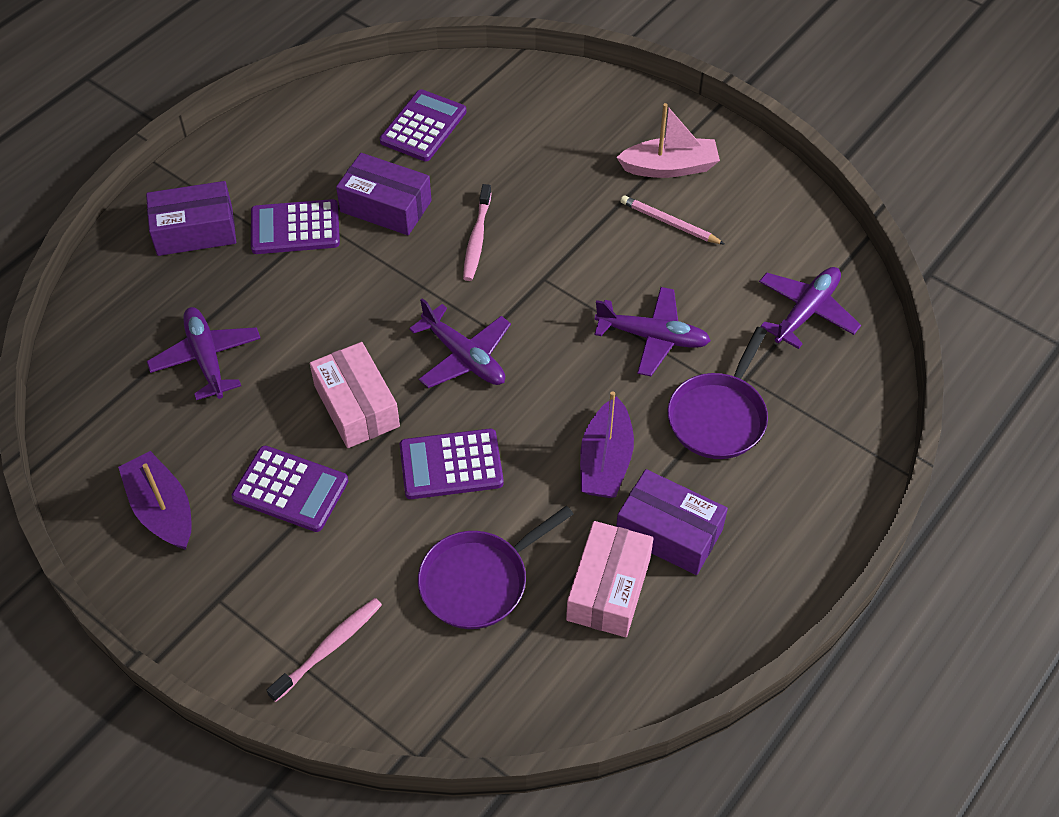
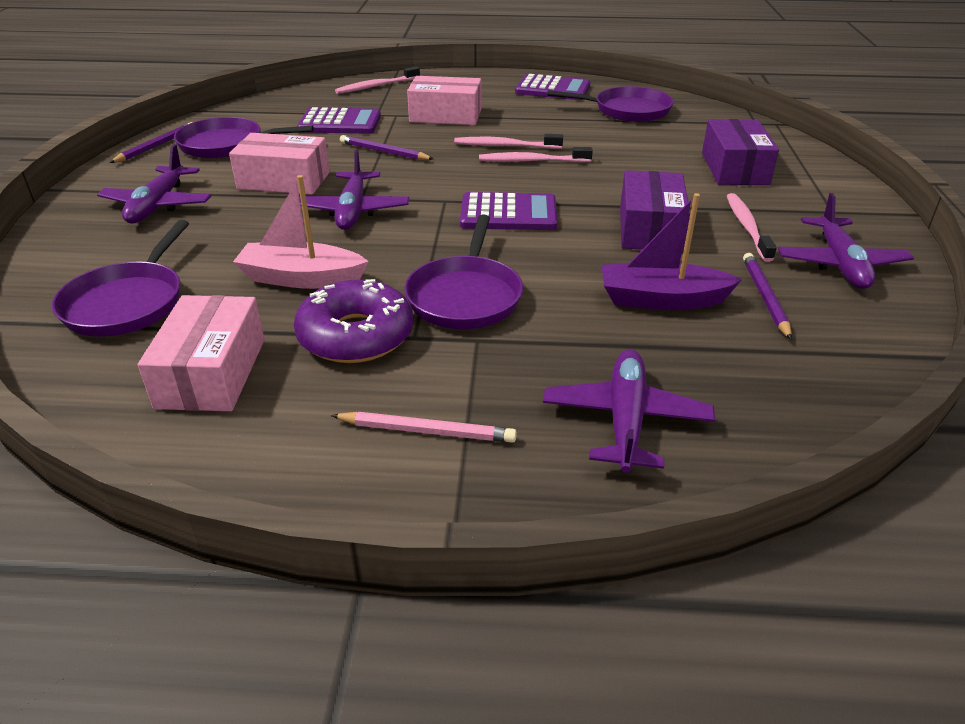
pink box: 2 -> 3
pink toothbrush: 2 -> 4
purple boat: 2 -> 1
purple box: 3 -> 2
purple calculator: 4 -> 3
purple donut: 0 -> 1
purple pan: 2 -> 4
purple pencil: 0 -> 3

